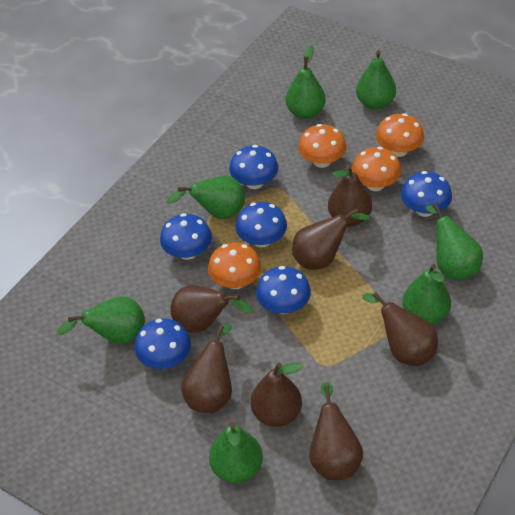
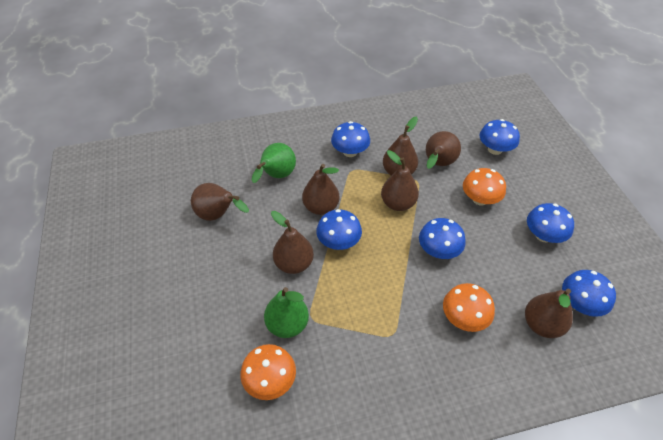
green pear: 7 -> 2
orange mushroom: 4 -> 3

